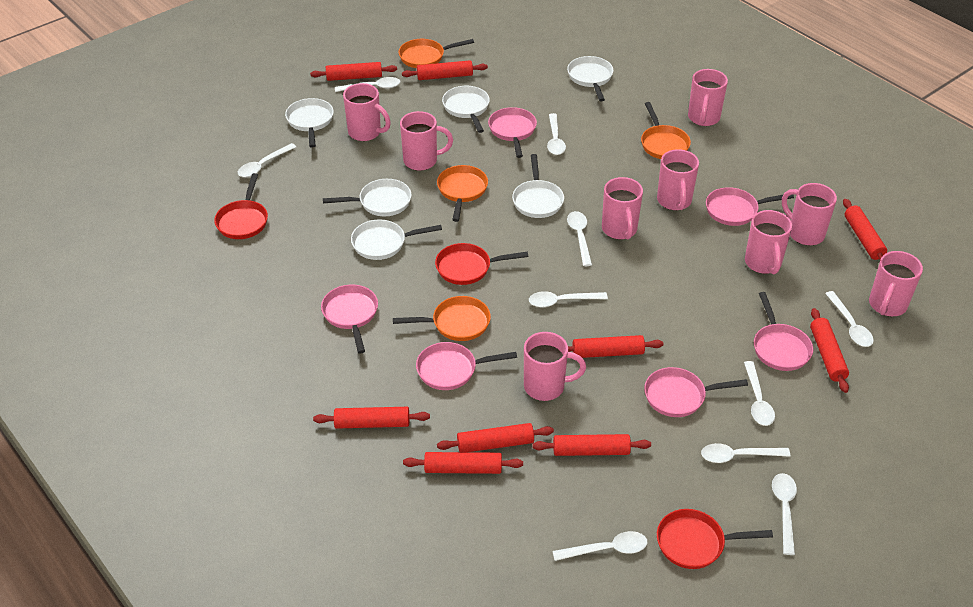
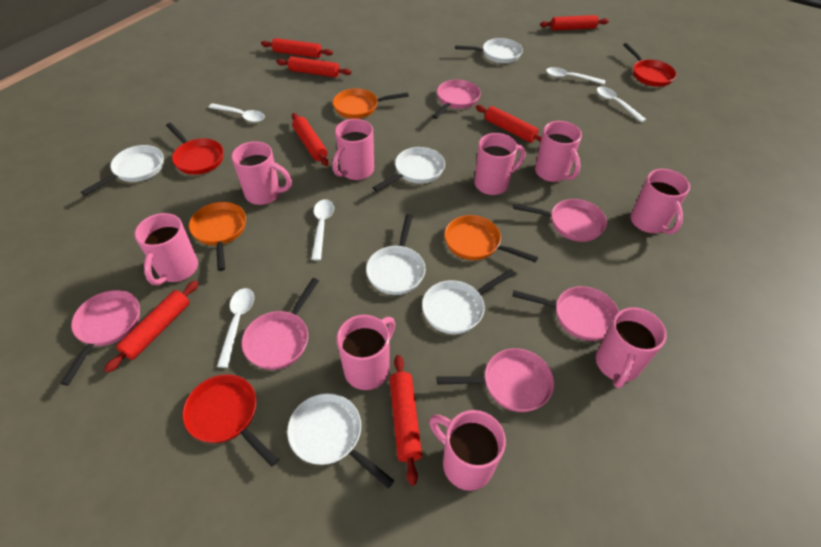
orange pan: 4 -> 3
red rolling pin: 9 -> 7
white spoon: 10 -> 5

